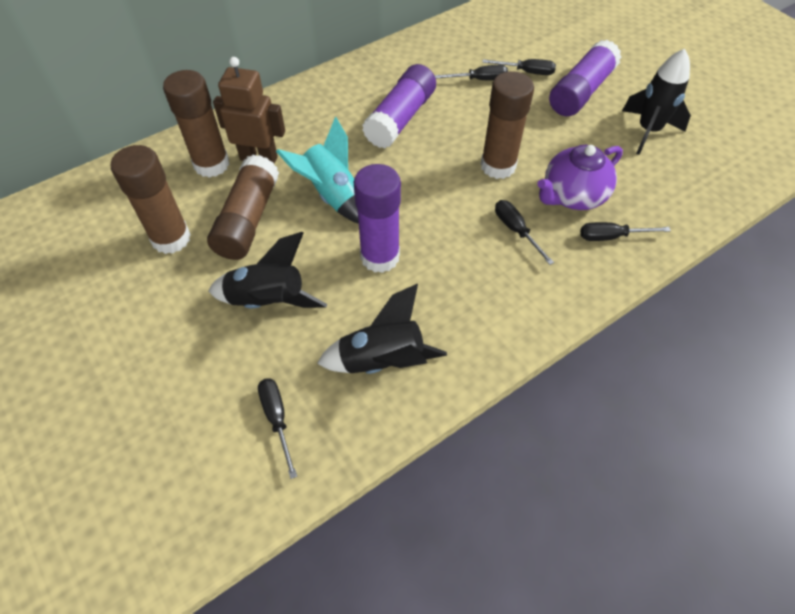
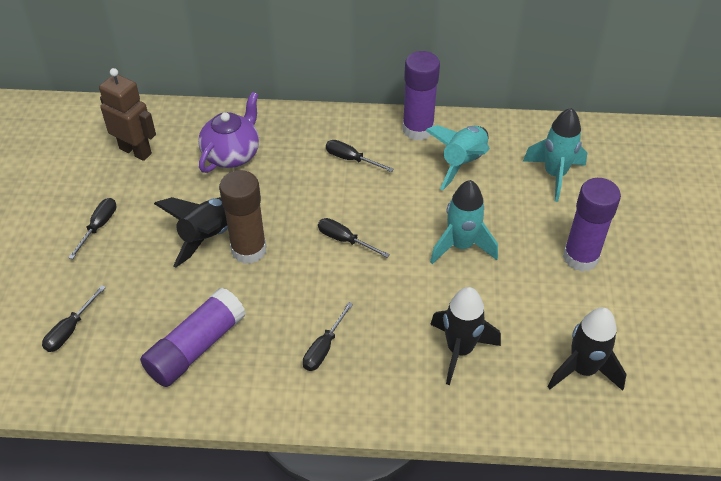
brown glue stick: 4 -> 1
turquoise rocket: 1 -> 3

